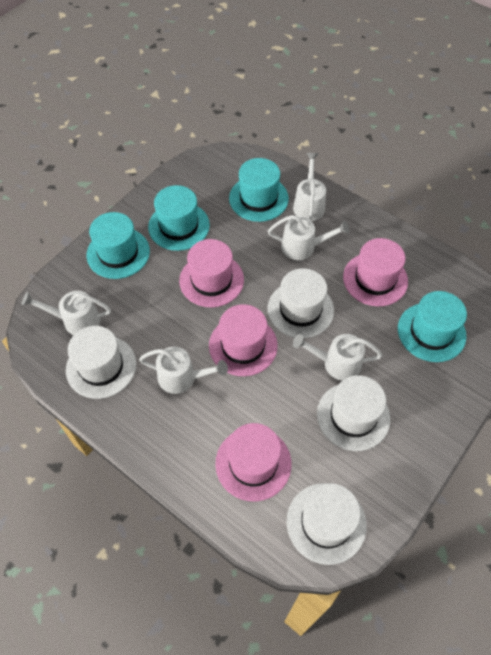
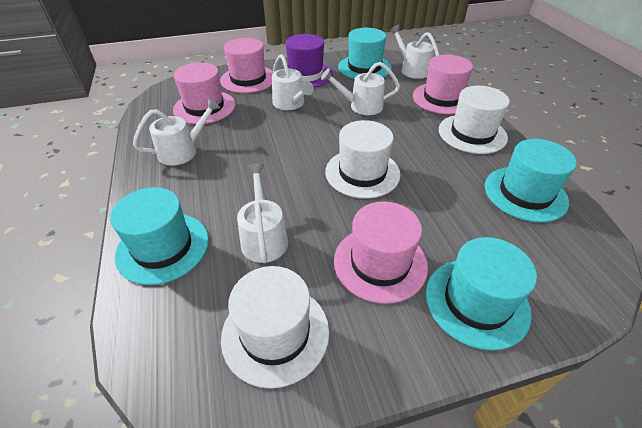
purple hat: 0 -> 1
white hat: 4 -> 3

